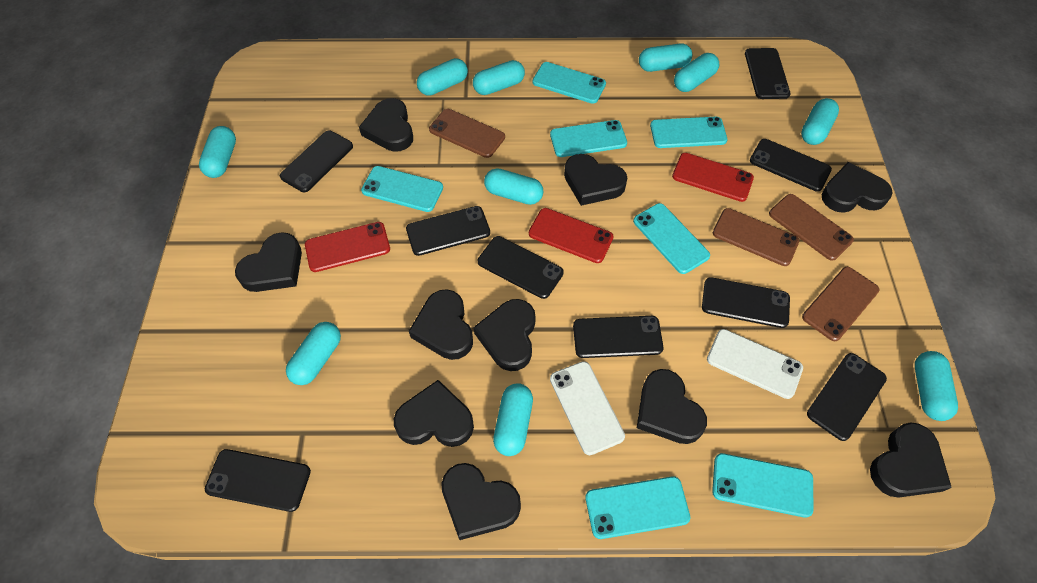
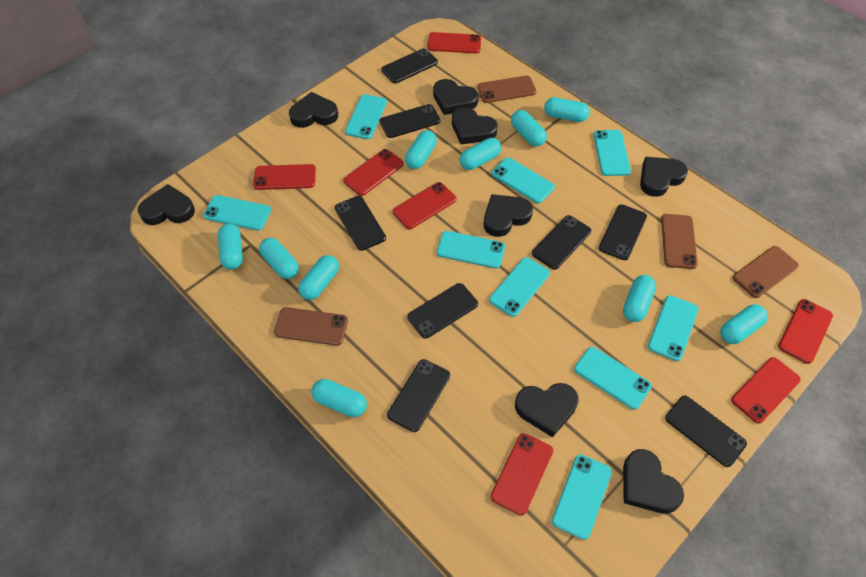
black heart: 10 -> 8
black phone: 9 -> 8
red phone: 3 -> 7
turquoise phone: 7 -> 9
white phone: 2 -> 0

